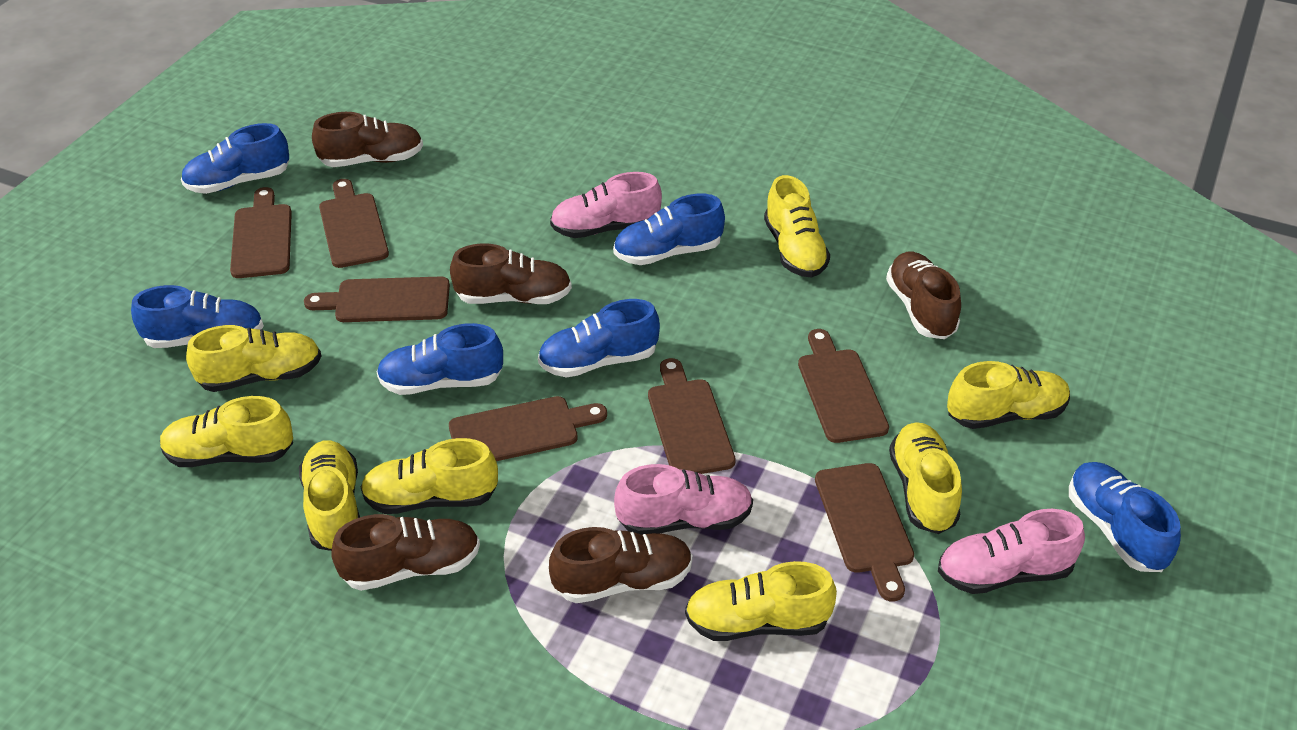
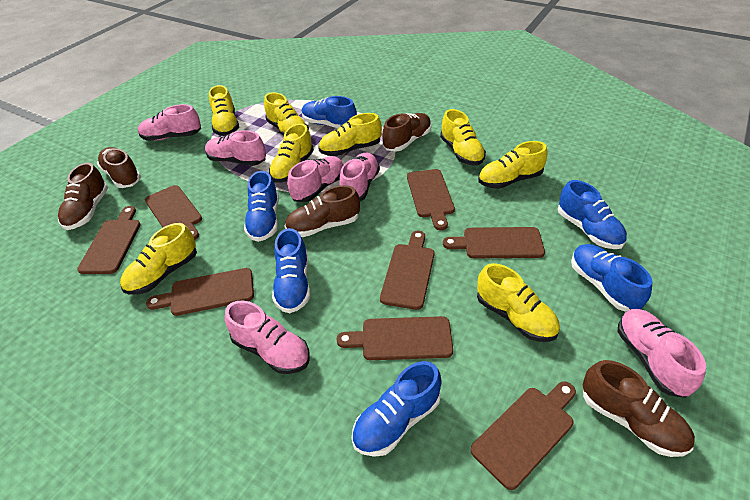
brown cutting board: 7 -> 8
pink shoe: 3 -> 6

